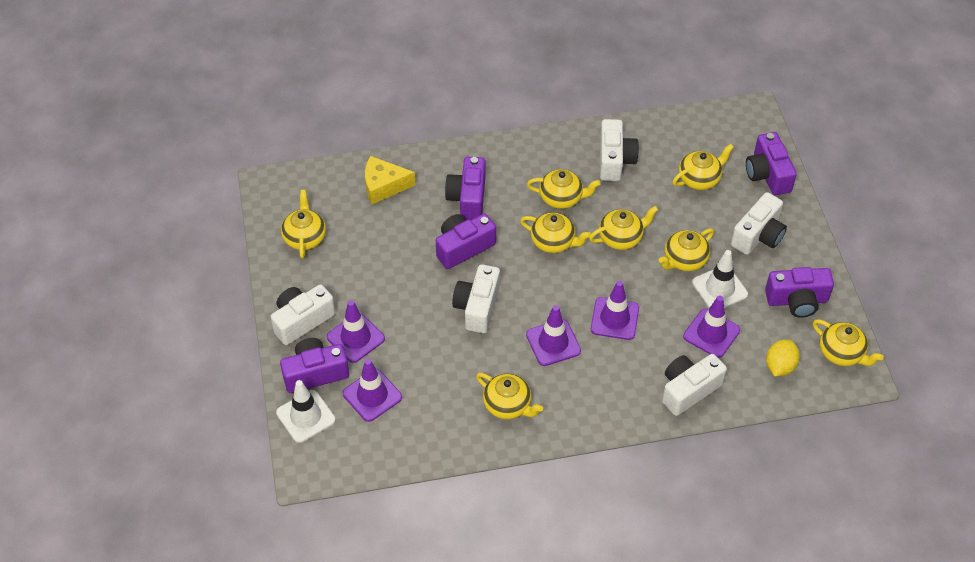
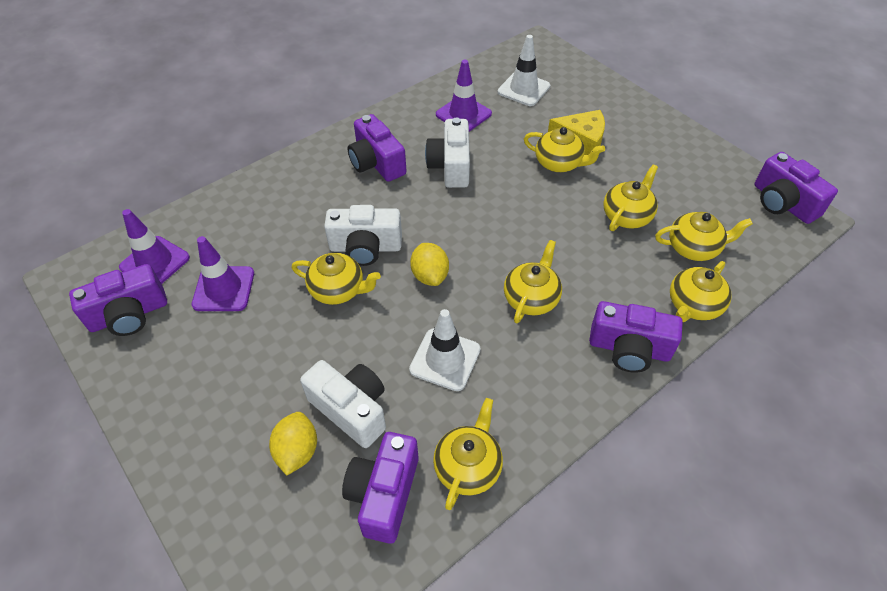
purple traffic cone: 5 -> 3
white camera: 5 -> 3
yellow lemon: 1 -> 2
yellow teapot: 8 -> 7

